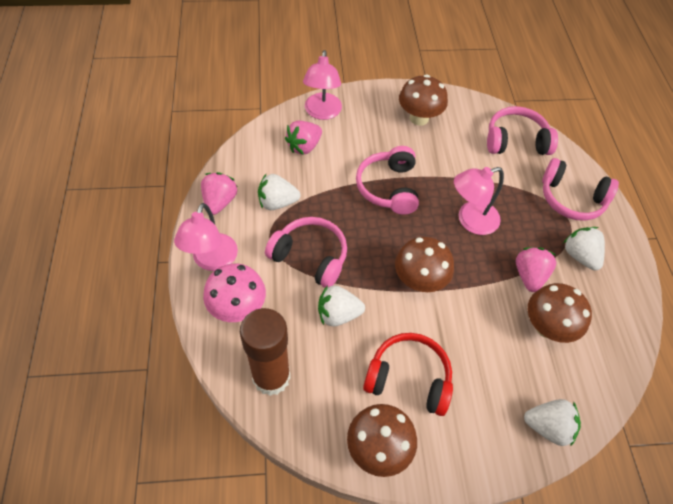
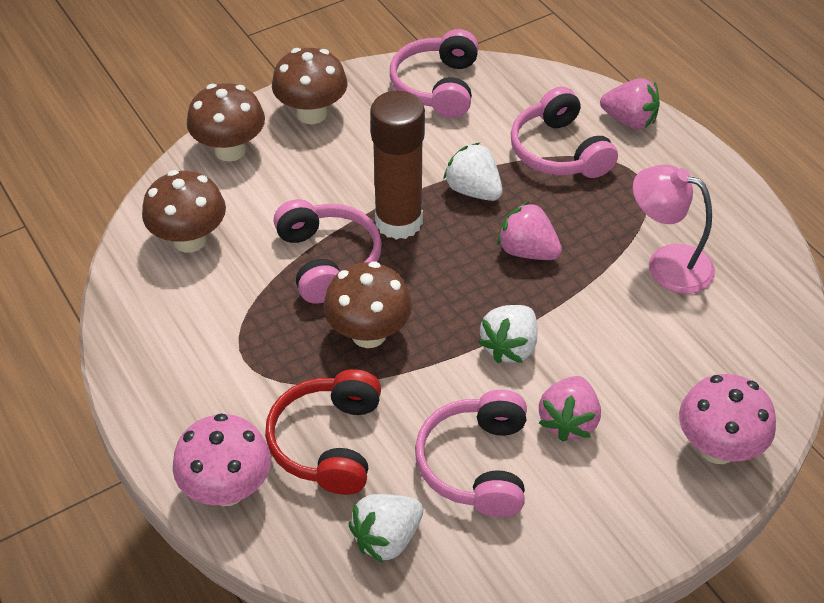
pink lamp: 3 -> 1
pink mushroom: 1 -> 2
white strawberry: 4 -> 3

